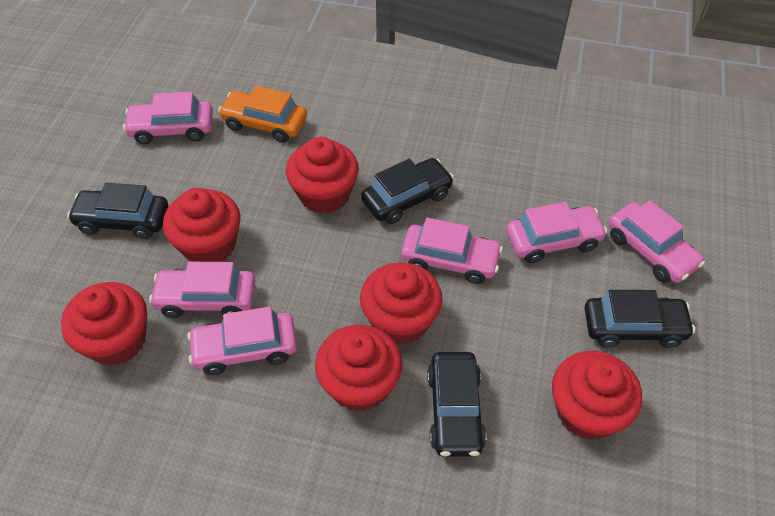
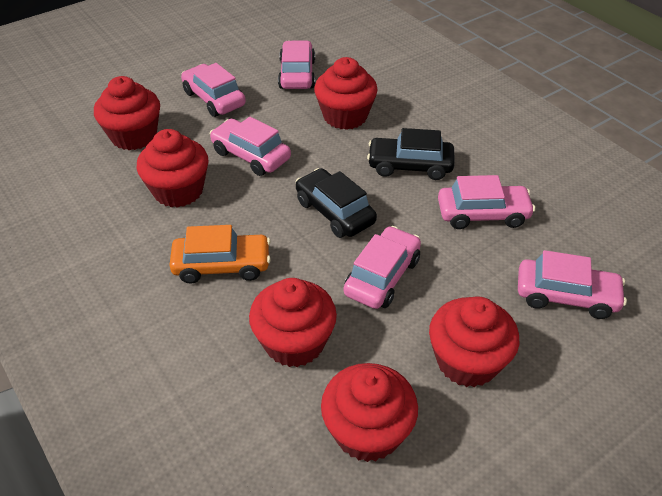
black car: 4 -> 2

